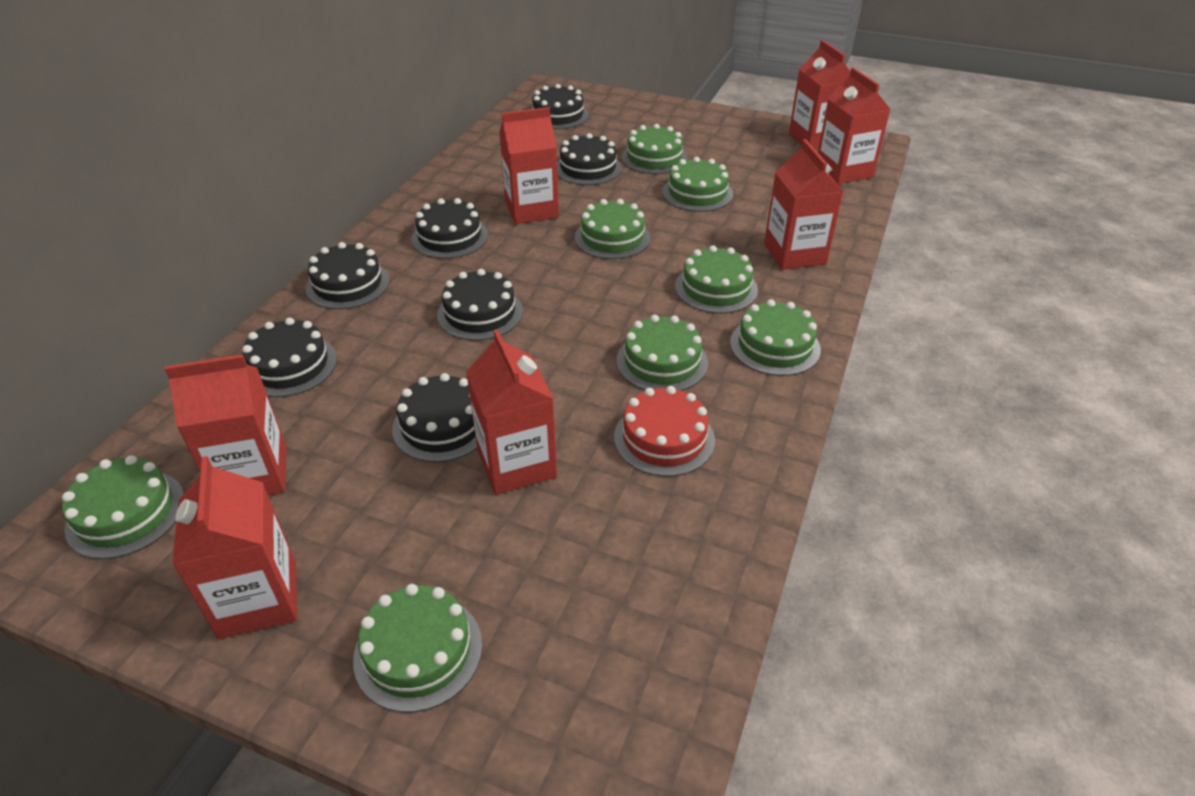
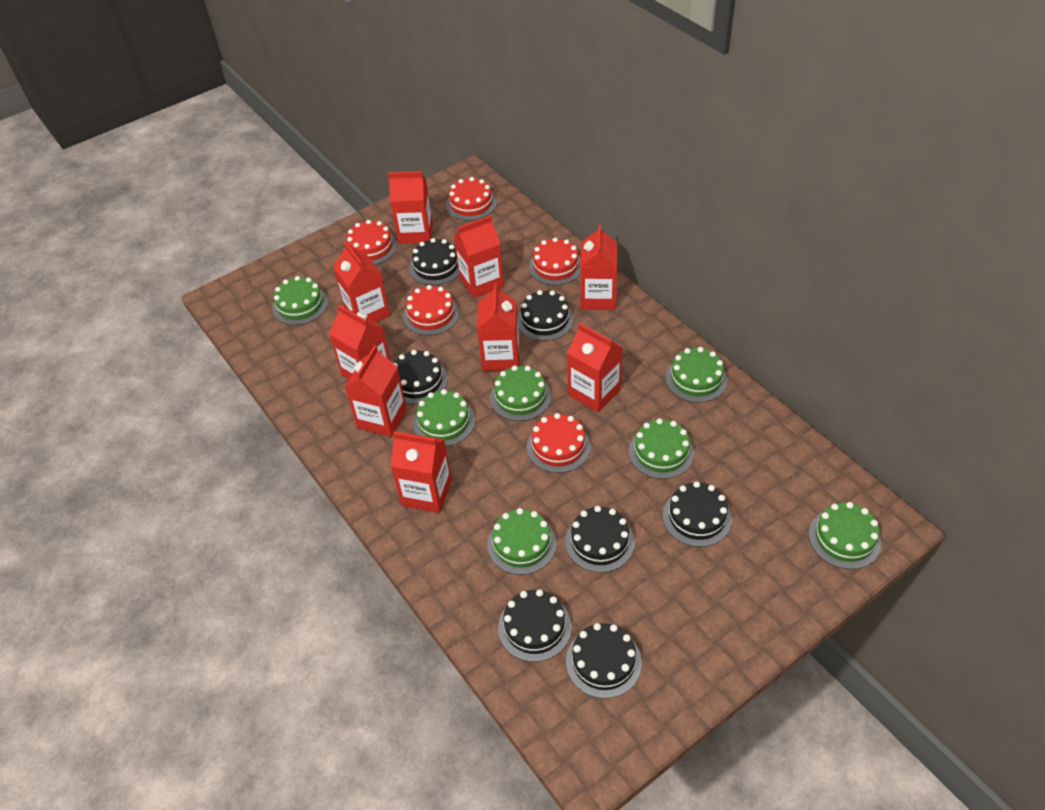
green cake: 8 -> 7
red cake: 1 -> 5
red carton: 7 -> 9

